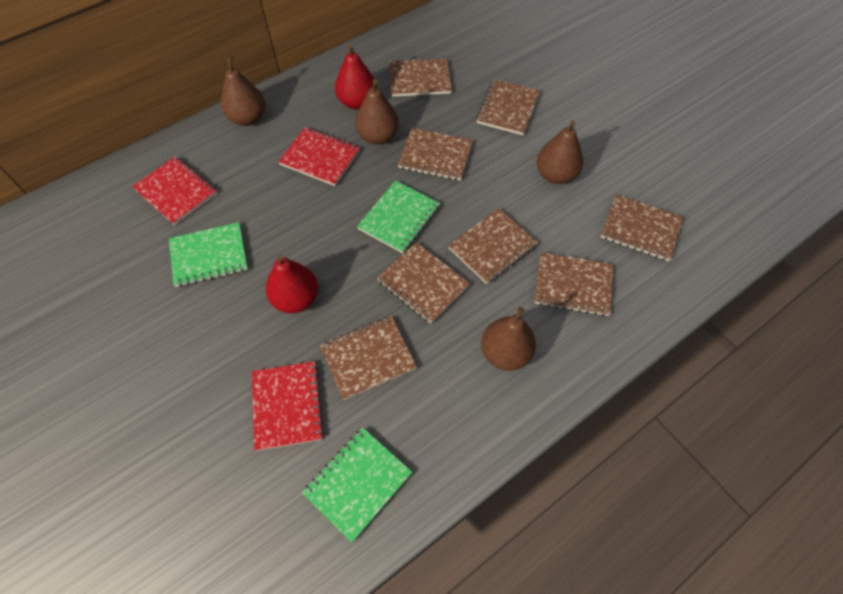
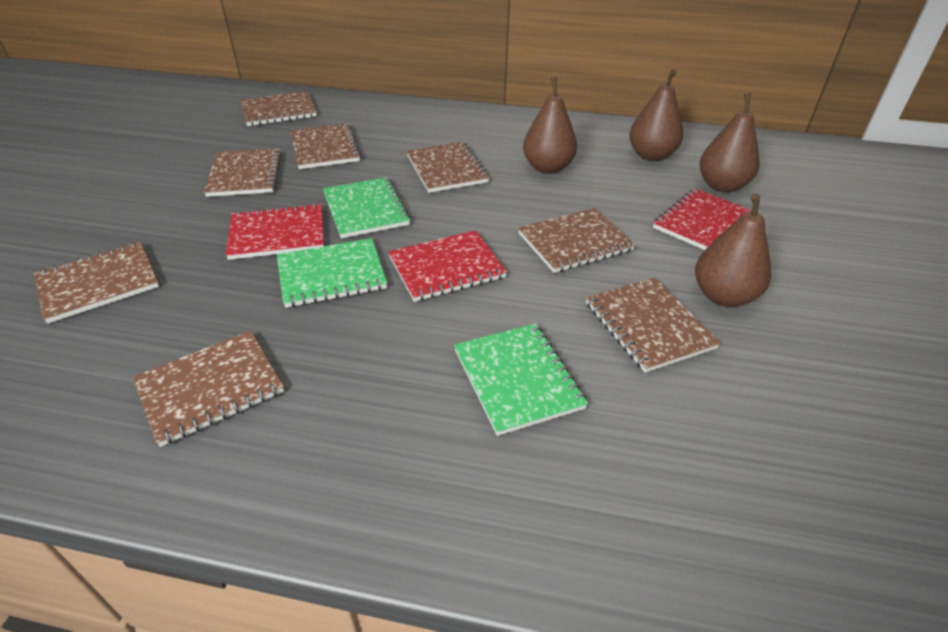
red pear: 2 -> 0

